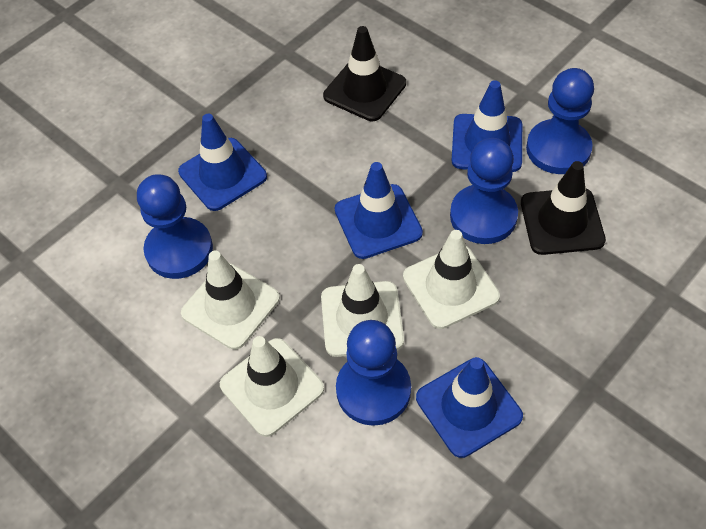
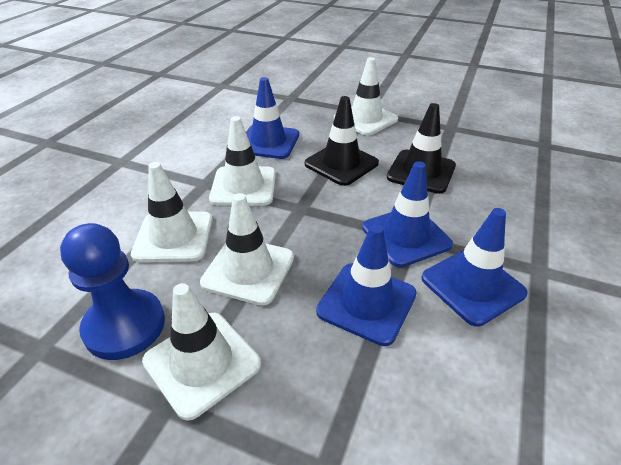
blue pawn: 4 -> 1
white traffic cone: 4 -> 5

